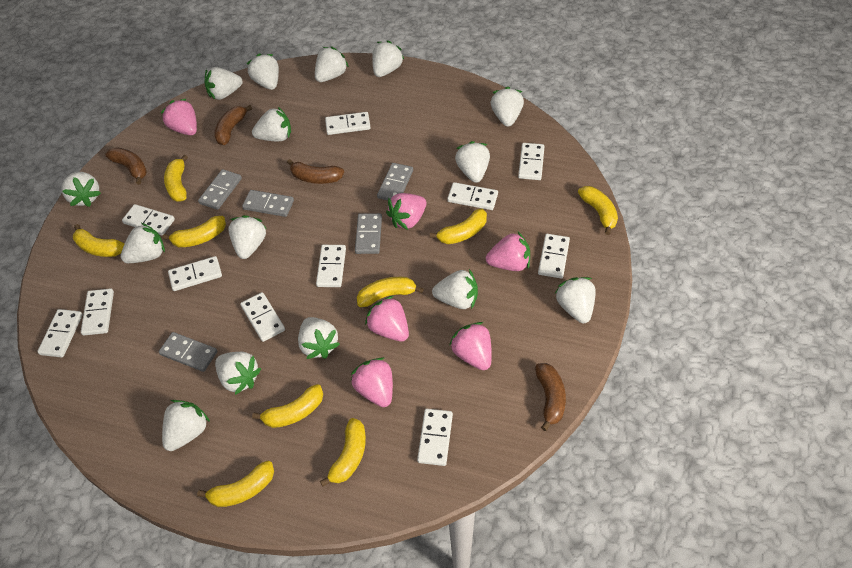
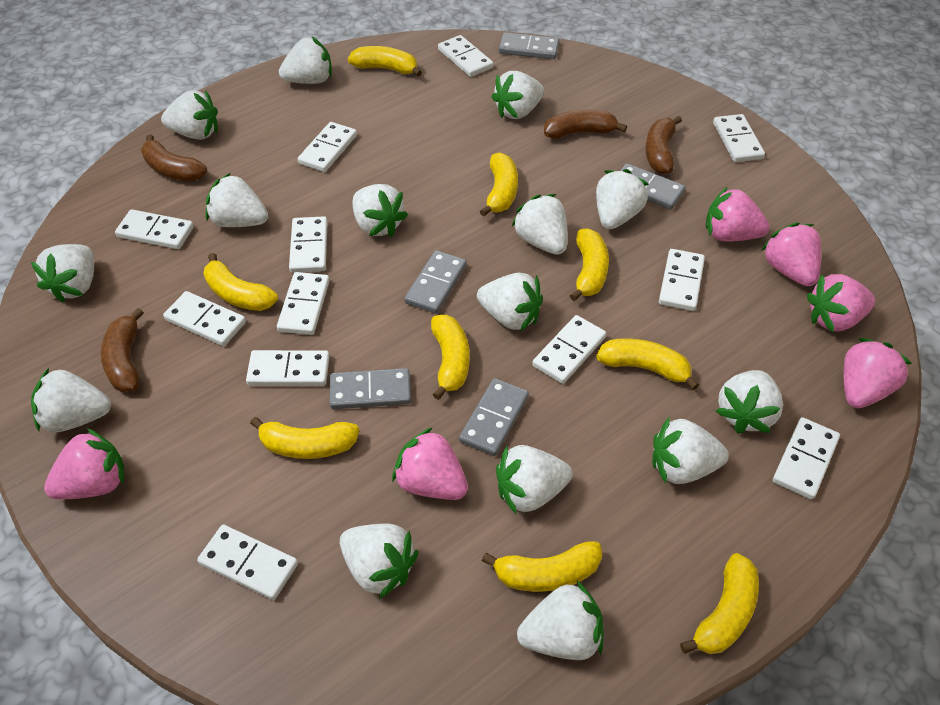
white domino: 11 -> 12

